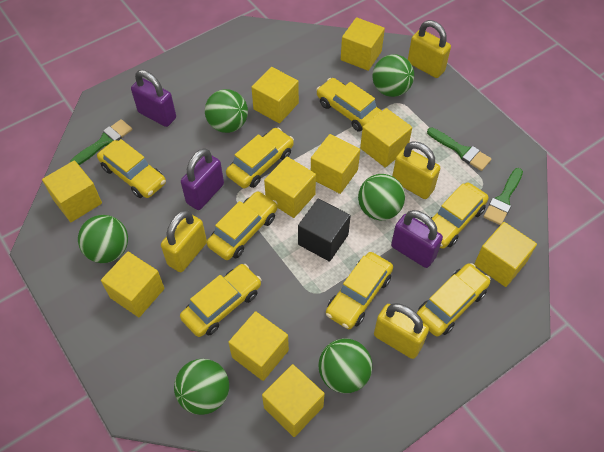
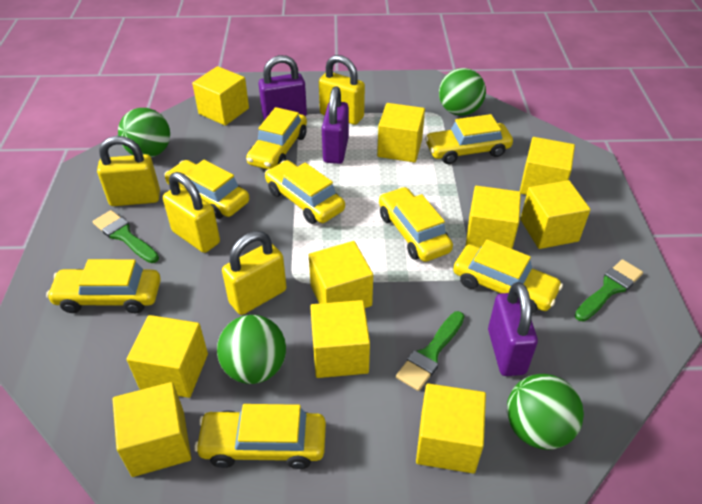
black cube: 1 -> 0
green ball: 6 -> 4

